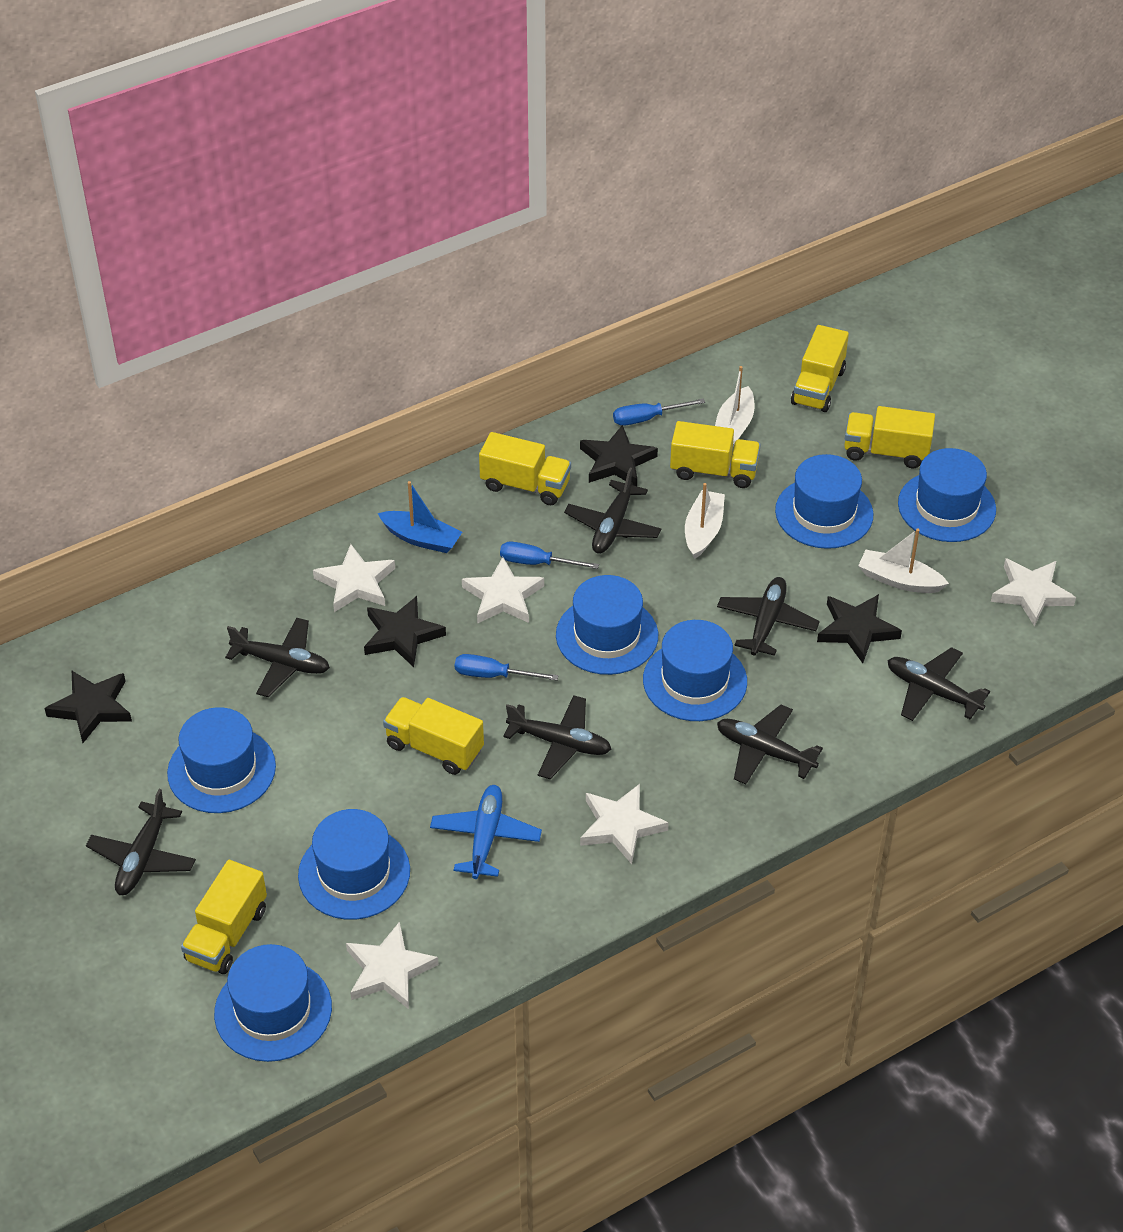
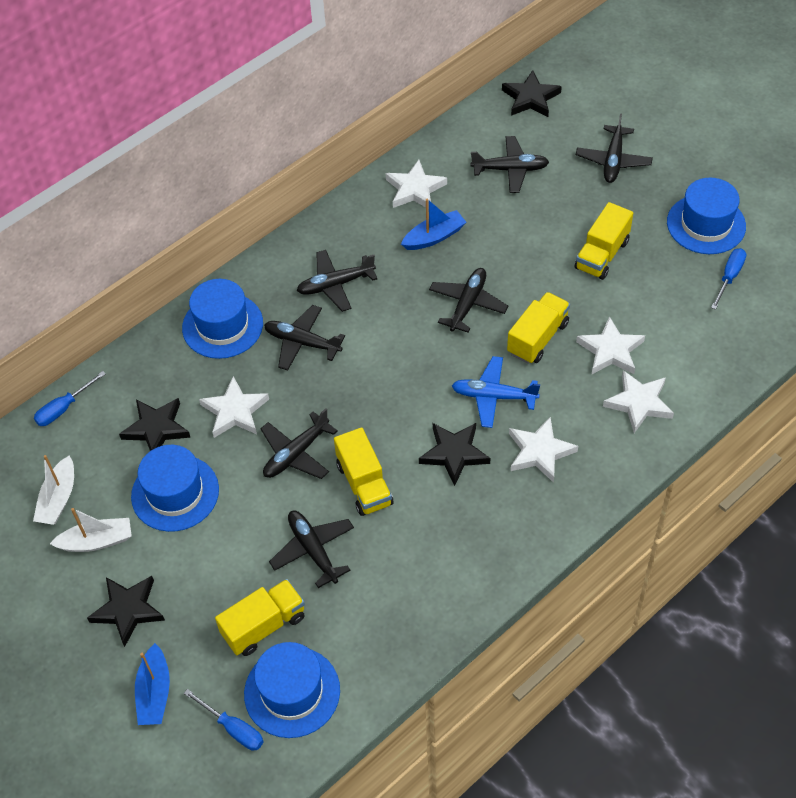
blue boat: 1 -> 2
blue hat: 7 -> 4
white boat: 3 -> 2
yellow truck: 6 -> 4

